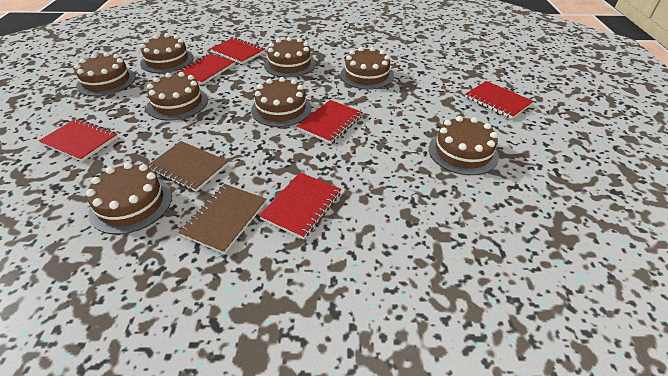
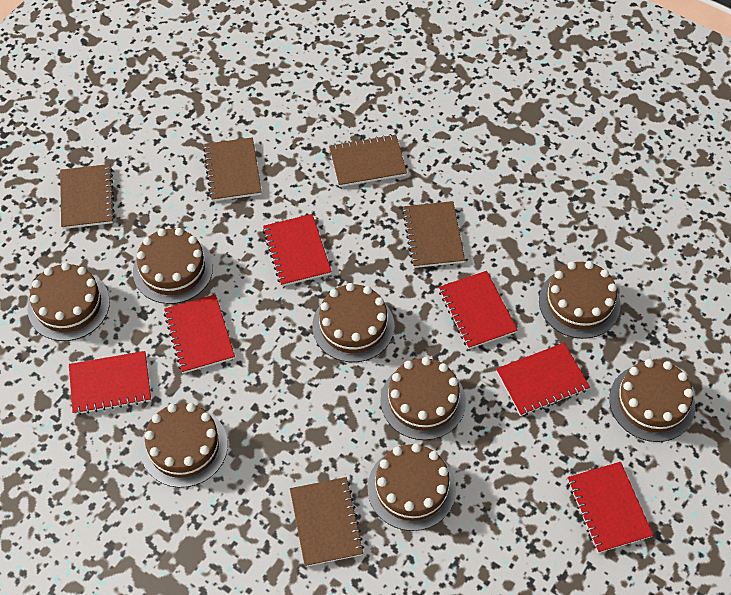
brown notebook: 2 -> 5

